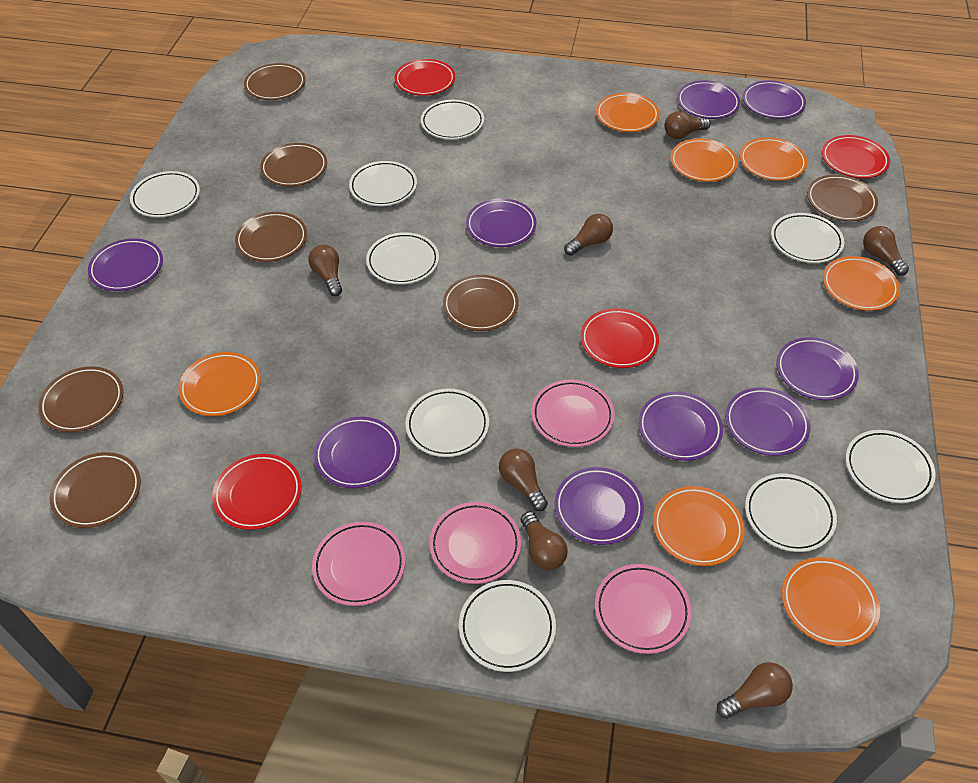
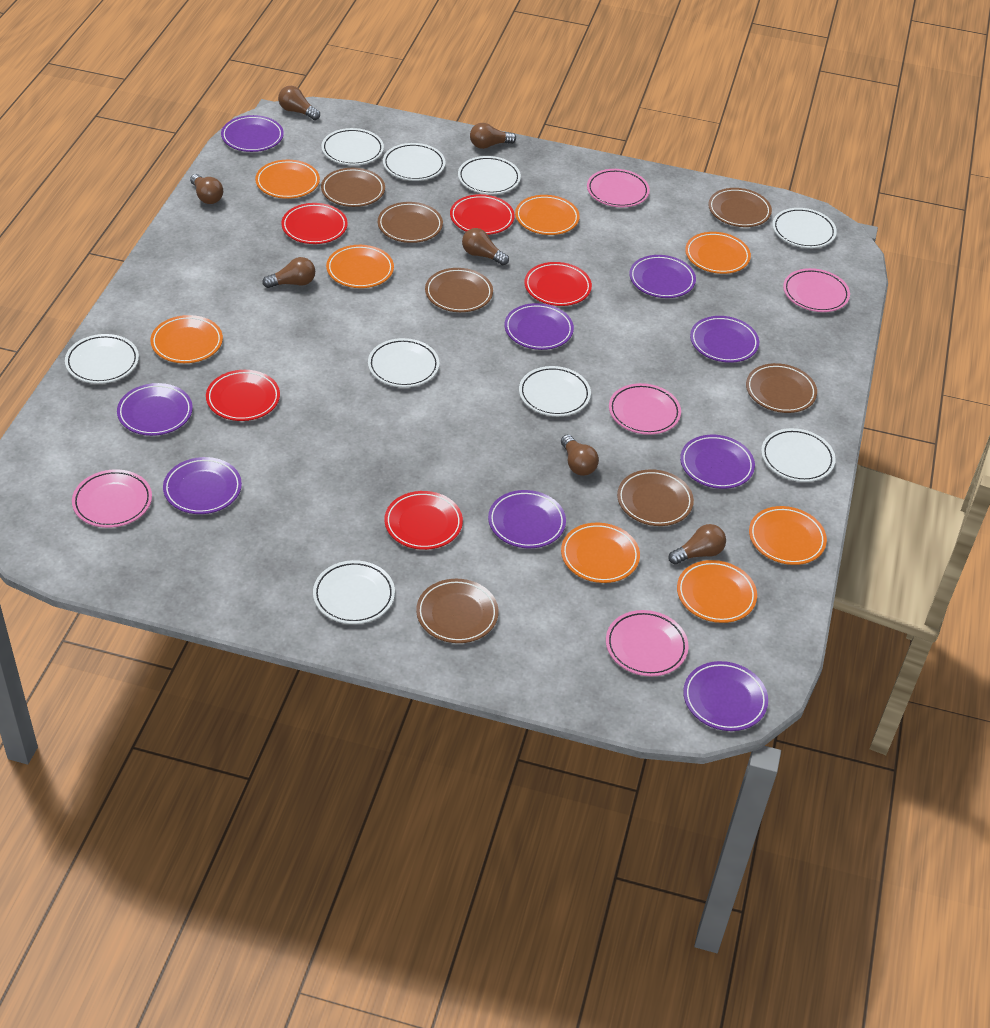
orange plate: 7 -> 8
pink plate: 4 -> 5
red plate: 4 -> 5

